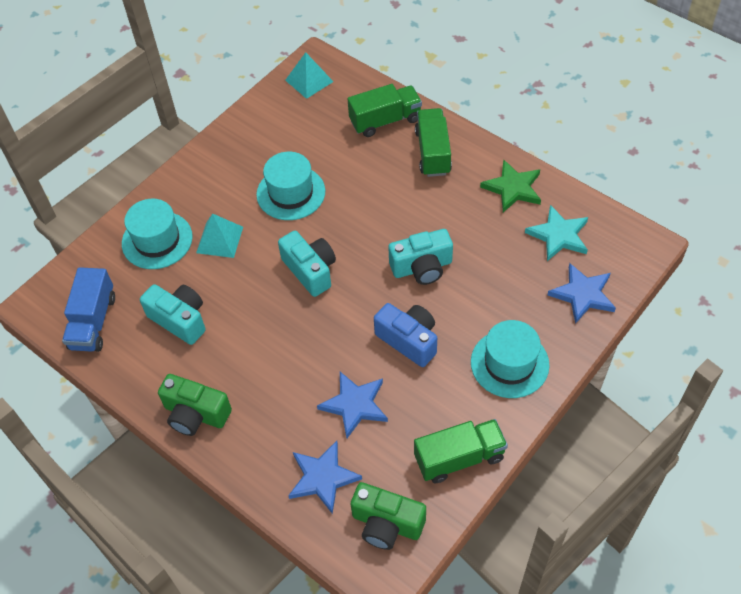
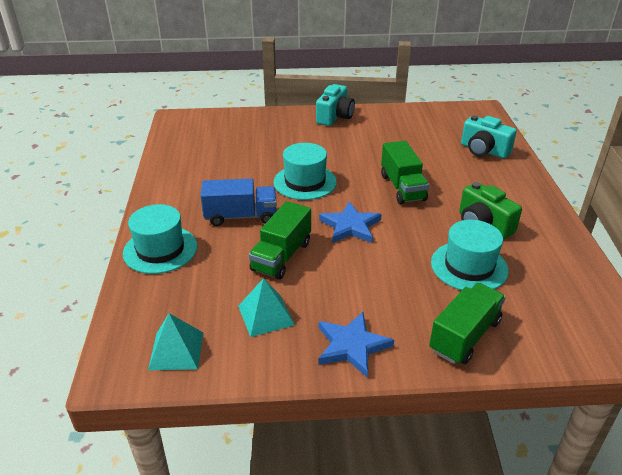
blue camera: 1 -> 0
blue star: 3 -> 2
green camera: 2 -> 1
green star: 1 -> 0
turquoise camera: 3 -> 2
turquoise star: 1 -> 0

